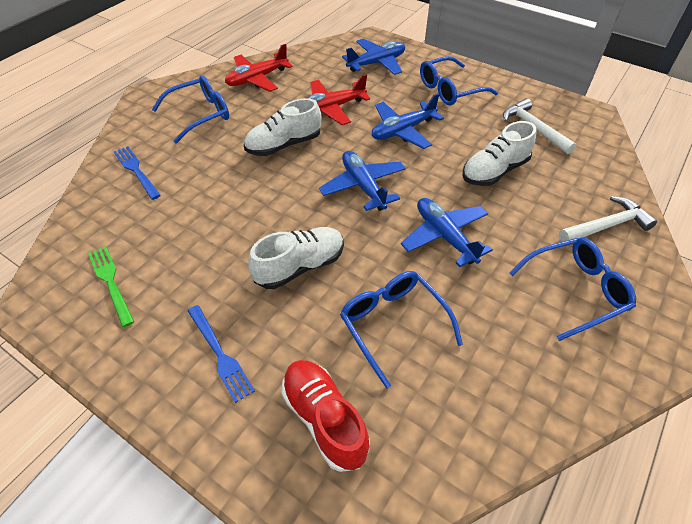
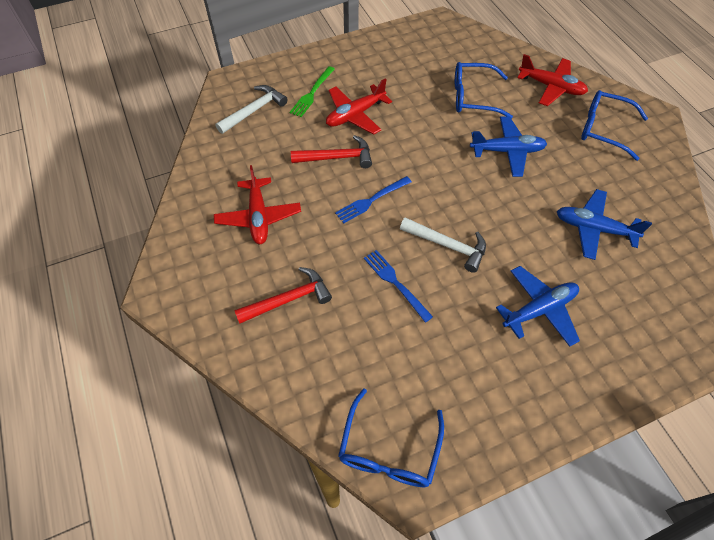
blue glasses: 4 -> 3
blue plane: 4 -> 3
red hammer: 0 -> 2
red plane: 2 -> 3
red shoe: 1 -> 0
white shoe: 3 -> 0

